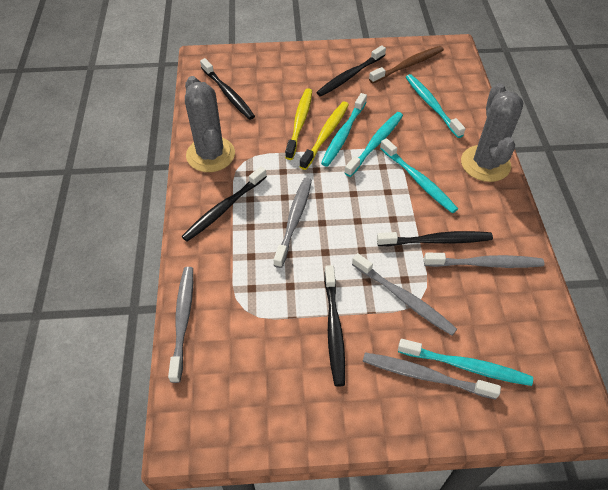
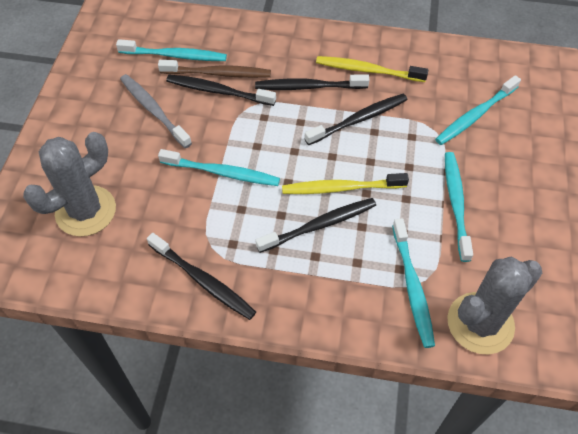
grey toothbrush: 5 -> 1

